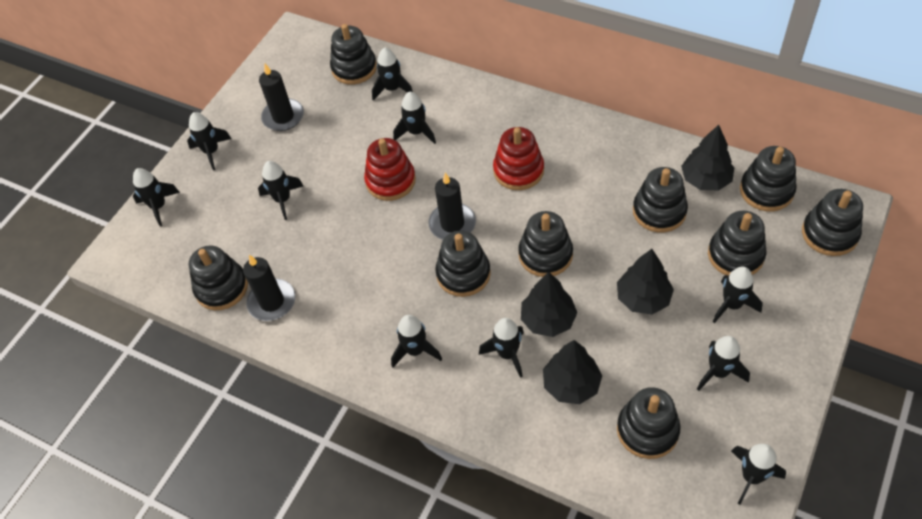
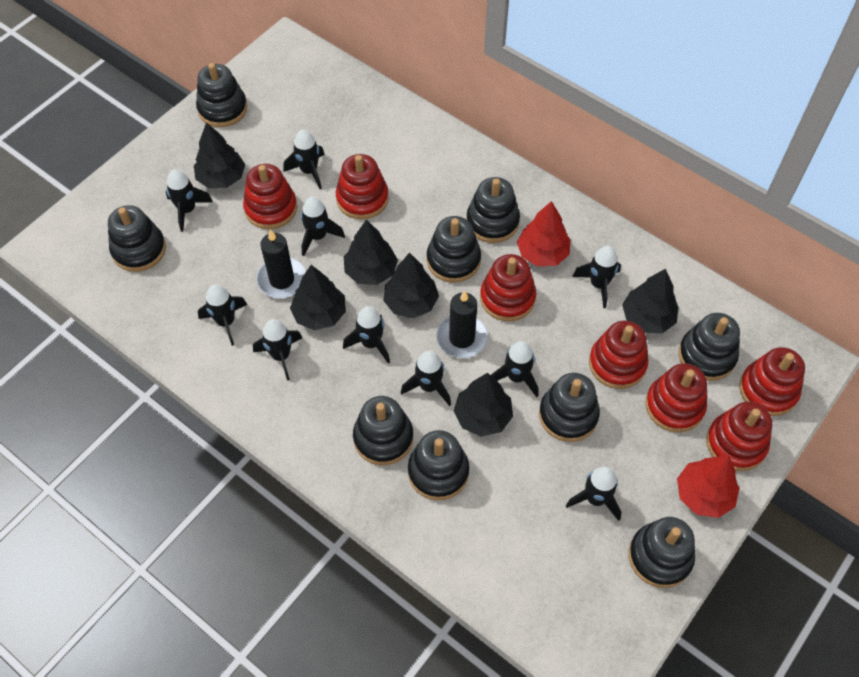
black candle: 3 -> 2
black tree: 4 -> 6
red stacking toy: 2 -> 7
red tree: 0 -> 2

